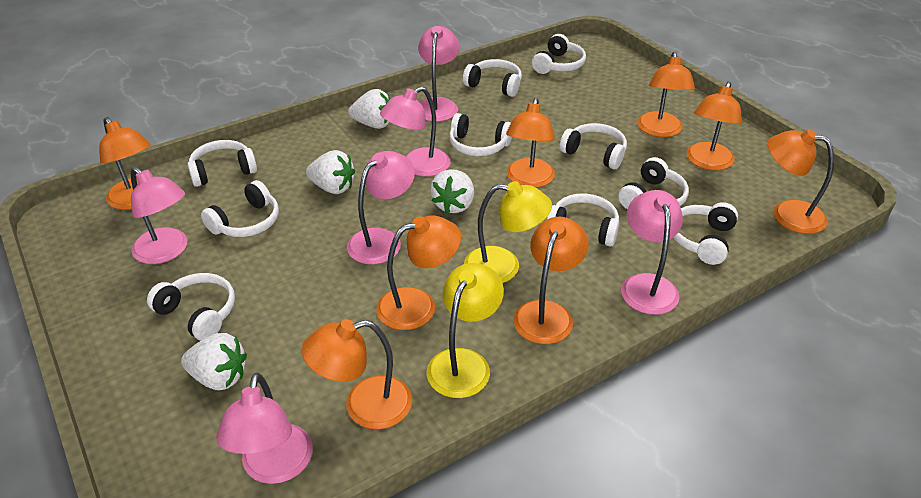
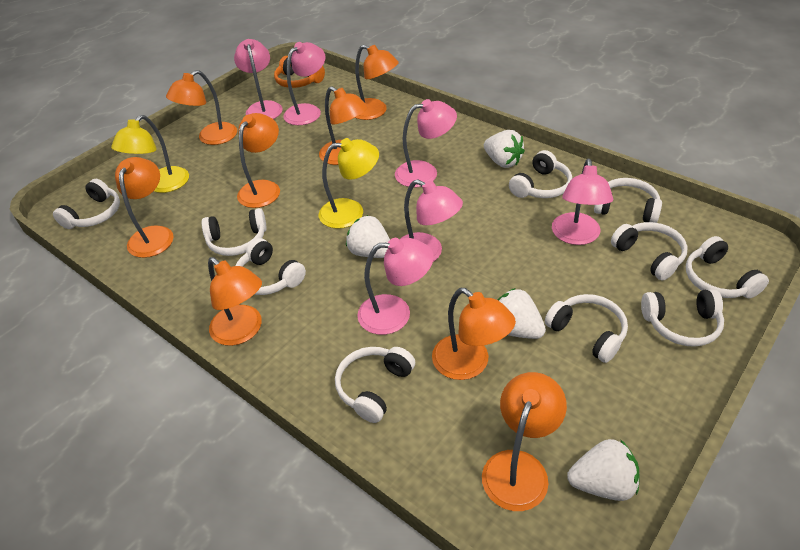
orange headphones: 0 -> 1

